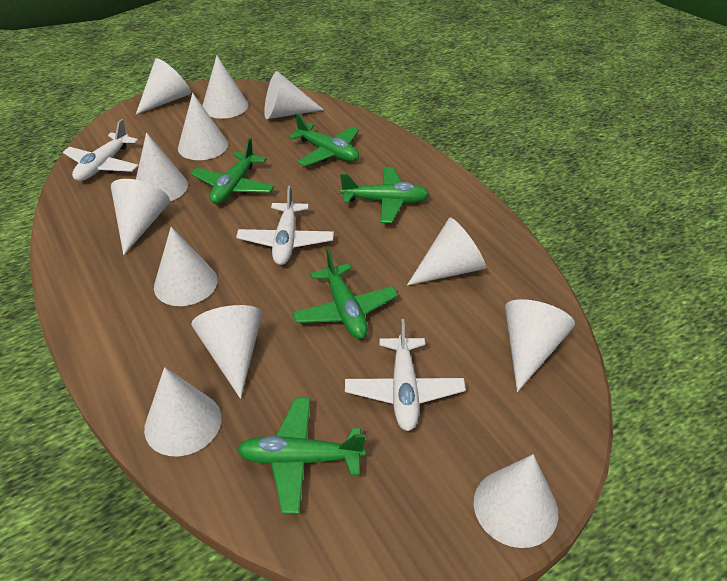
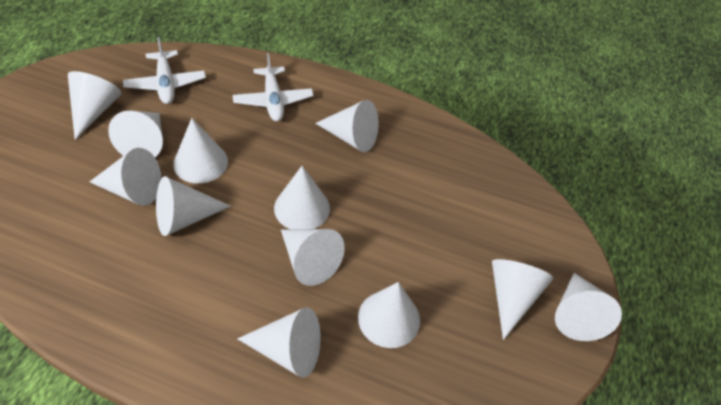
green plane: 5 -> 0
white plane: 3 -> 2

